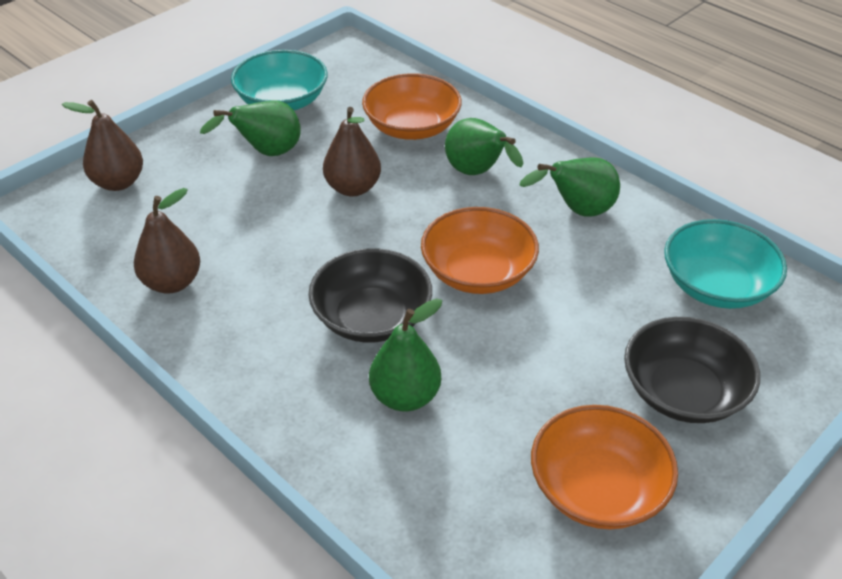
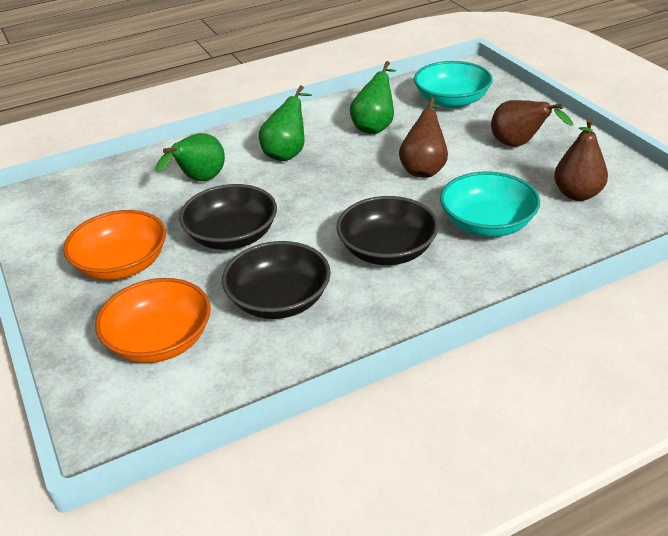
black bowl: 2 -> 3
green pear: 4 -> 3
orange bowl: 3 -> 2

